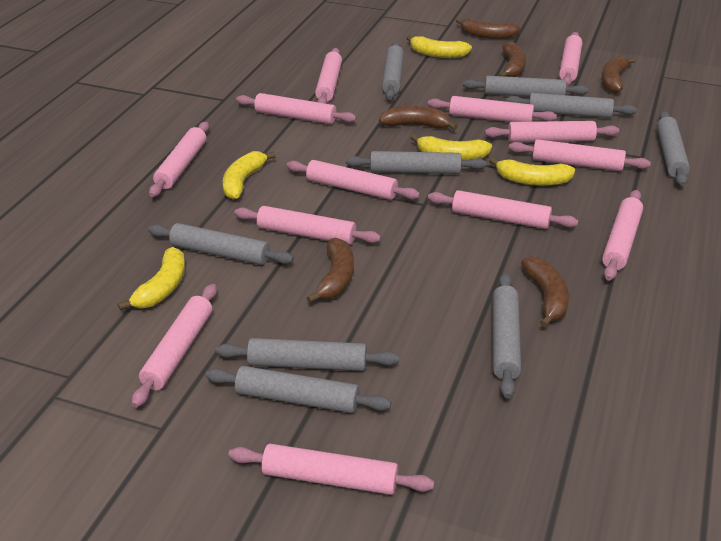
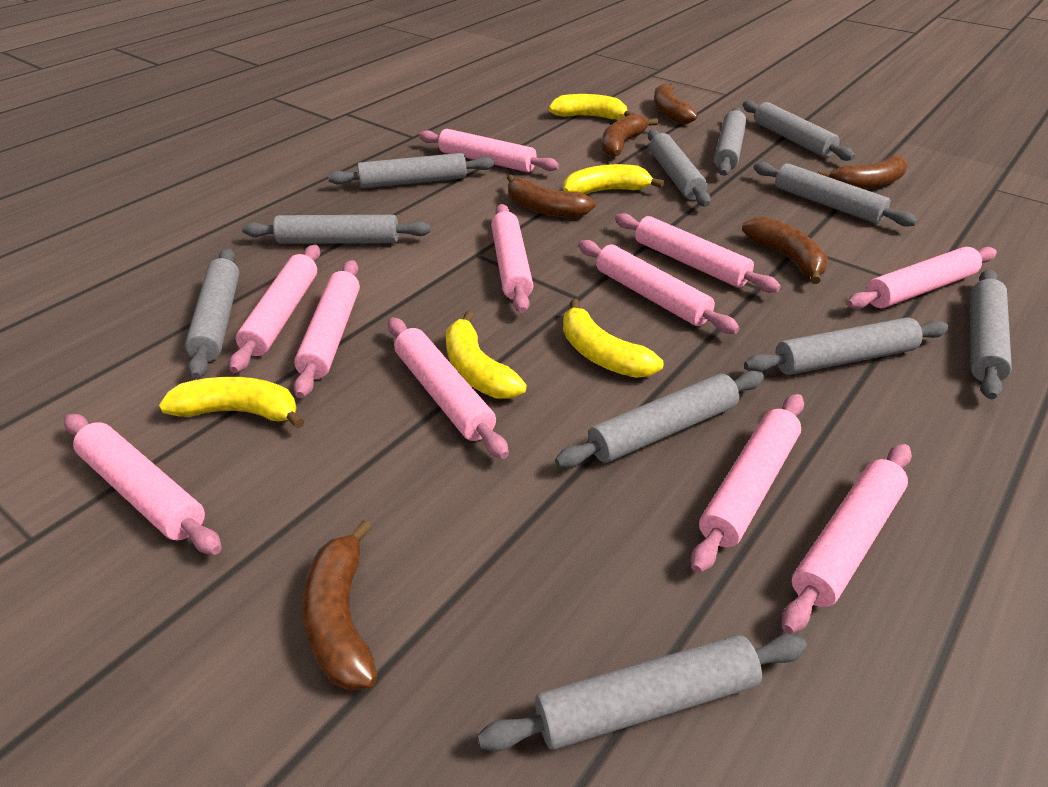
grey rolling pin: 9 -> 11
pink rolling pin: 13 -> 11

